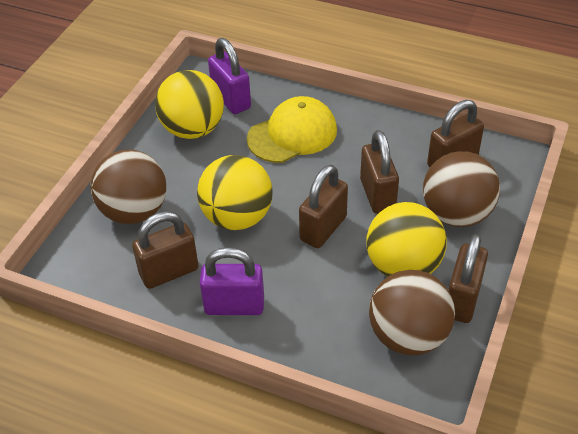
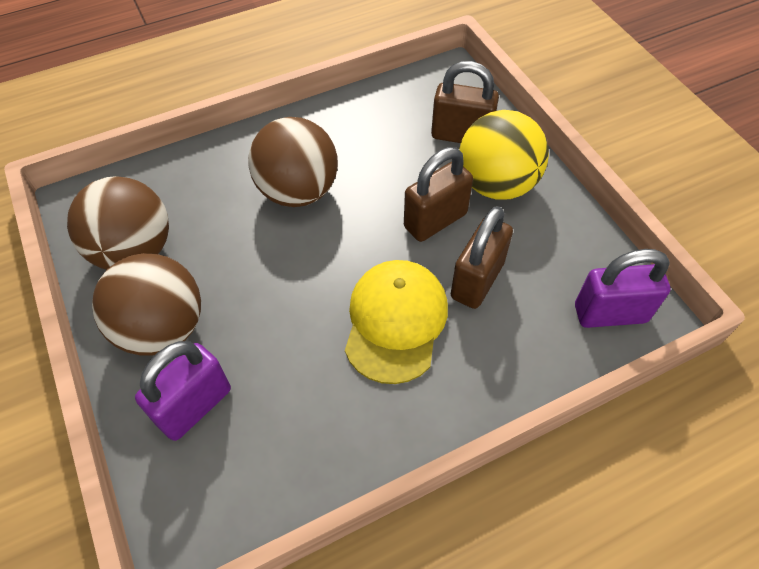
brown padlock: 5 -> 3
yellow ball: 3 -> 1

